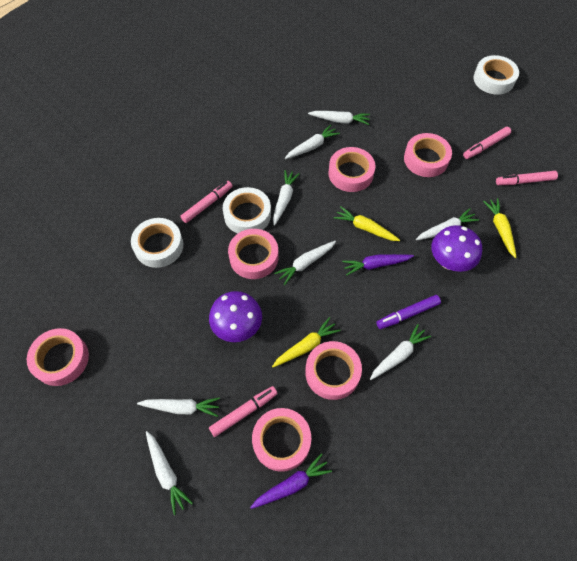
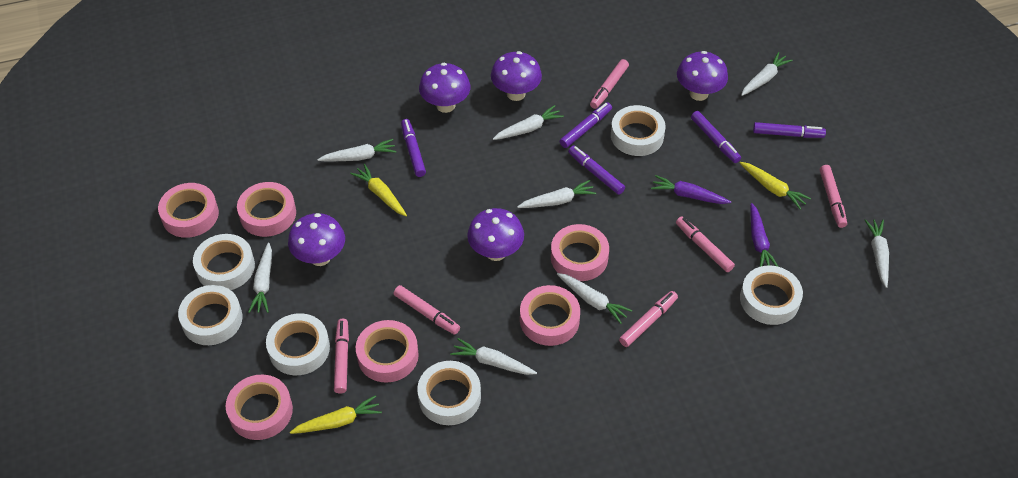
pink marker: 4 -> 6
purple marker: 1 -> 5
purple mushroom: 2 -> 5
white tape: 3 -> 6

